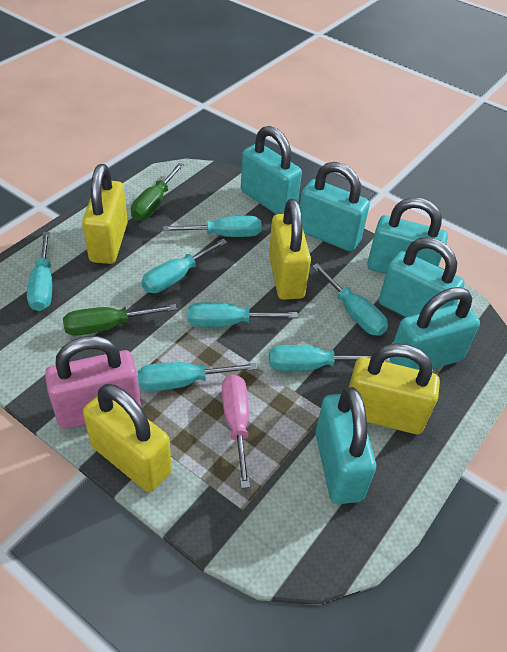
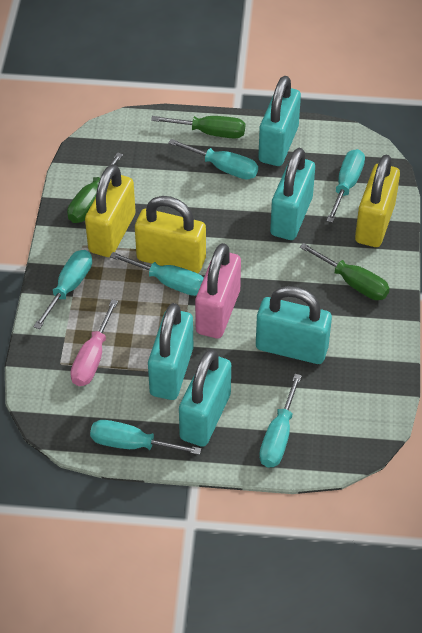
green screwdriver: 2 -> 3
turquoise padlock: 6 -> 5
turquoise screwdriver: 7 -> 6
yellow padlock: 4 -> 3

